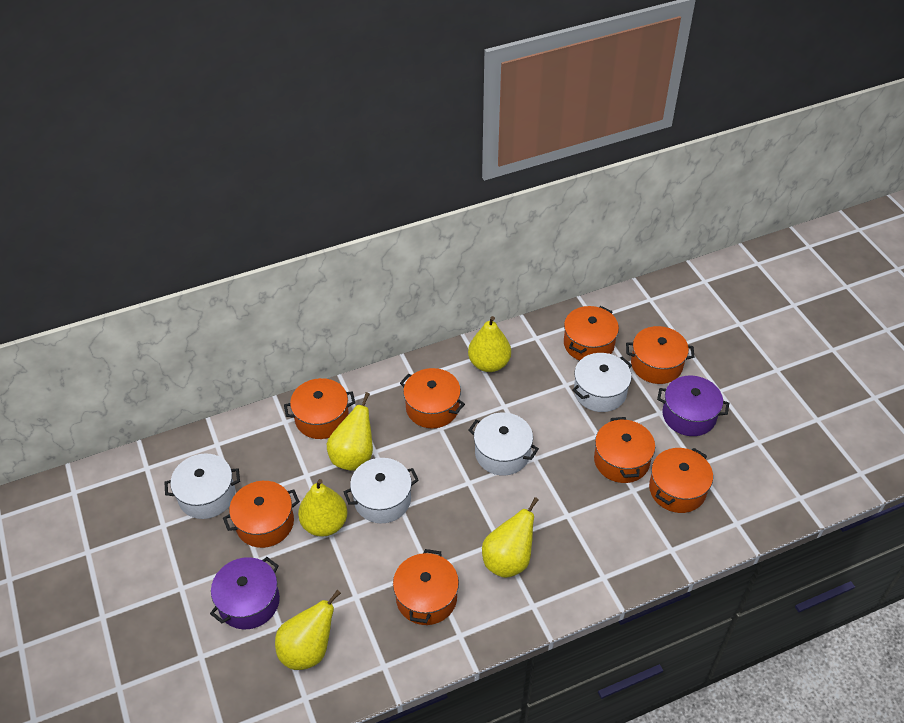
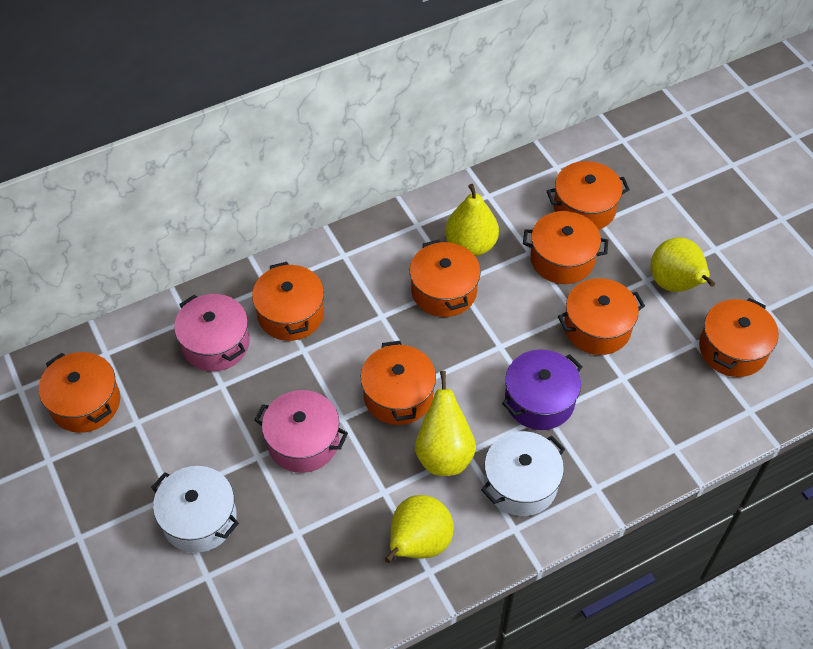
pink pot: 0 -> 2
purple pot: 2 -> 1
white pot: 4 -> 2
yellow pear: 5 -> 4

